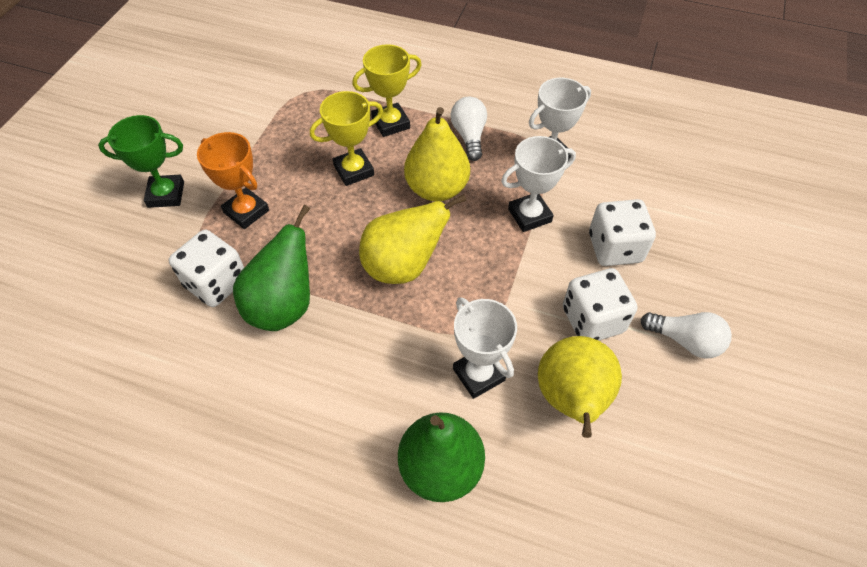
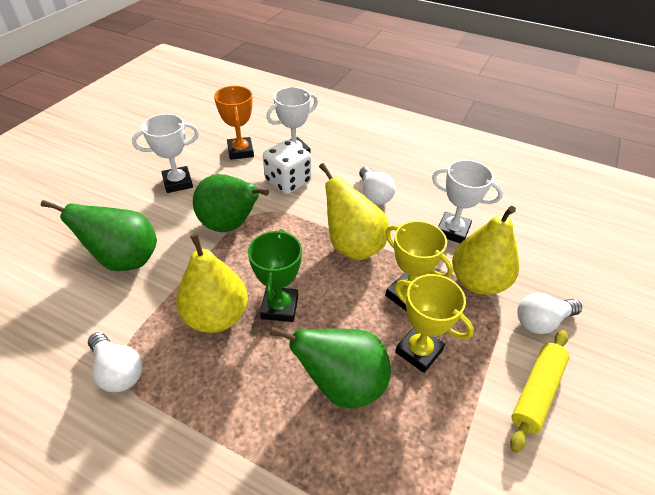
green pear: 2 -> 3
white dice: 3 -> 1
white light bulb: 2 -> 3
yellow rolling pin: 0 -> 1

